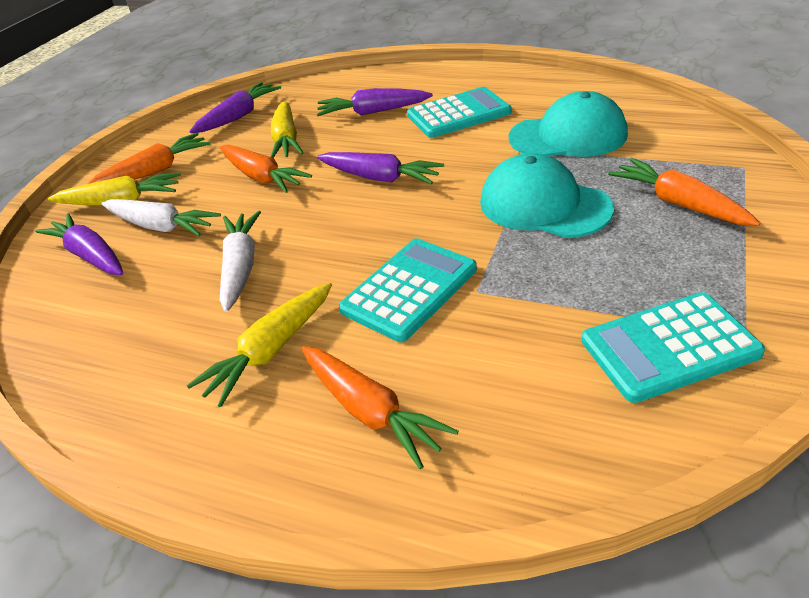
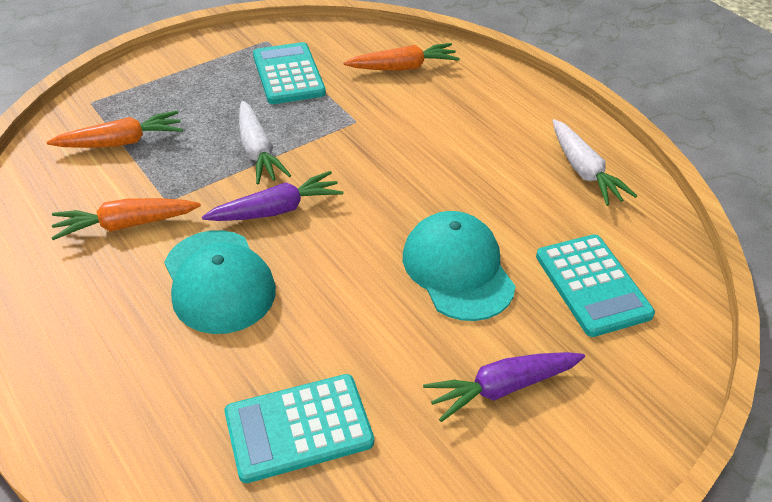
orange carrot: 4 -> 3
purple carrot: 4 -> 2
yellow carrot: 3 -> 0

